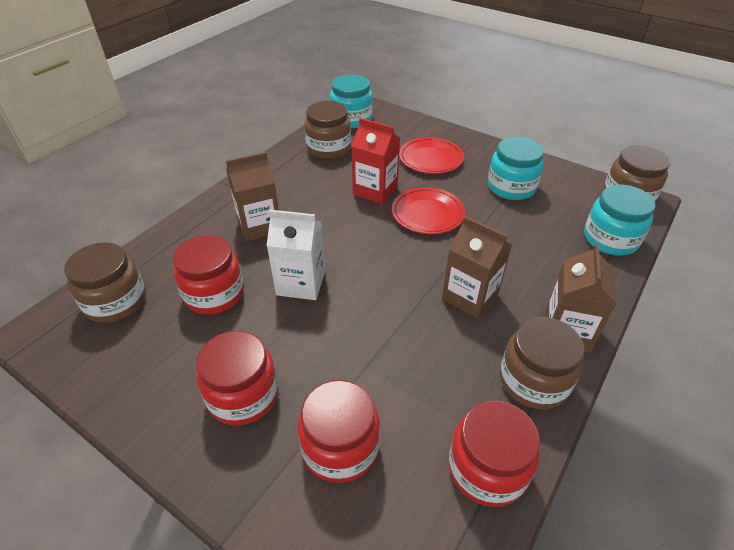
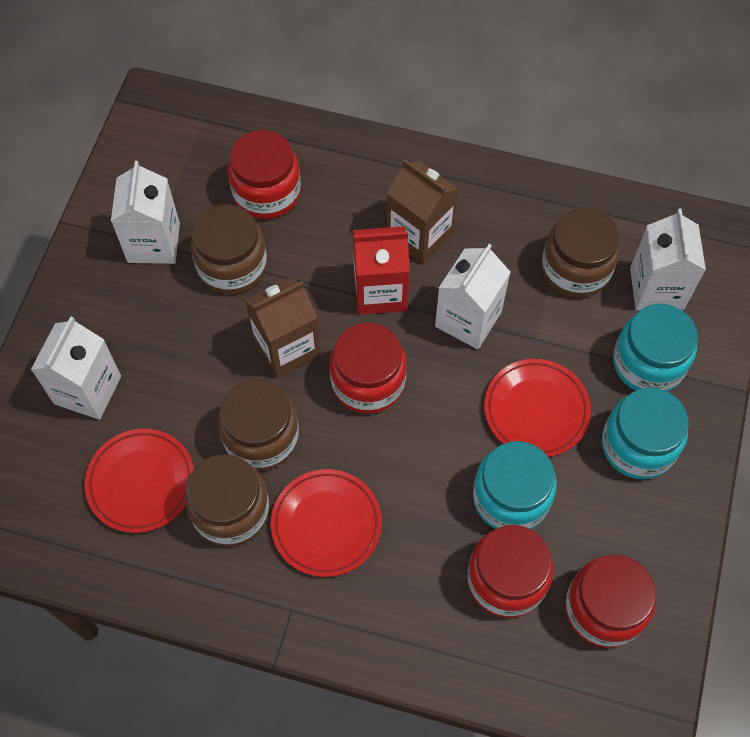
brown carton: 3 -> 2
red plate: 2 -> 3
white carton: 1 -> 4

